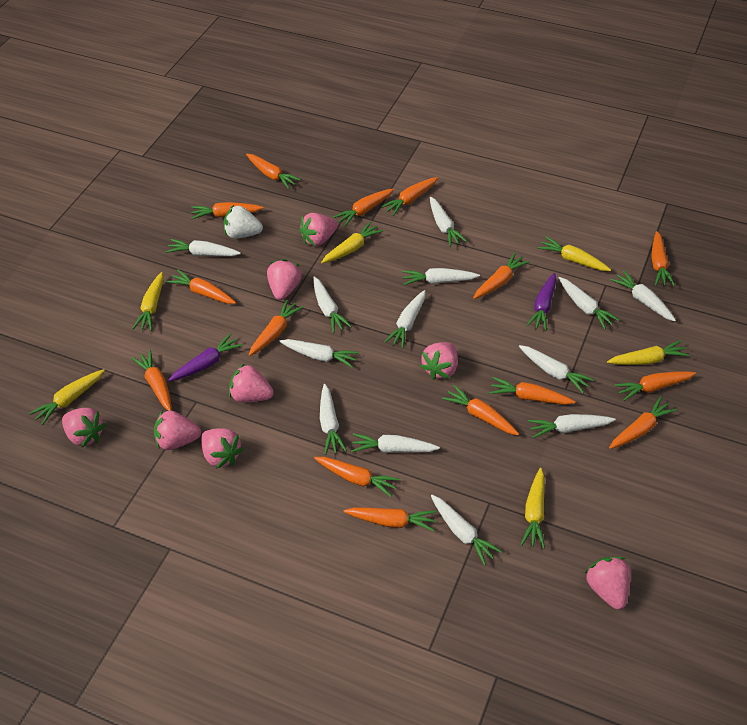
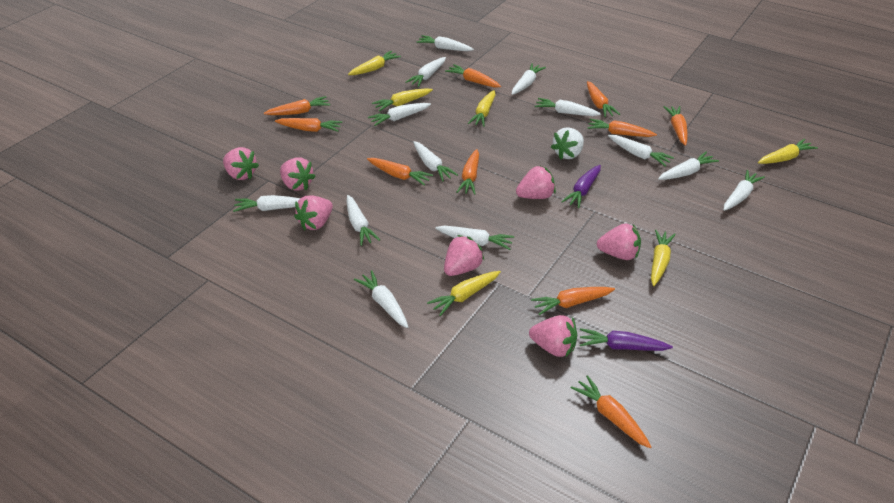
orange carrot: 15 -> 10
pink strawberry: 8 -> 7

